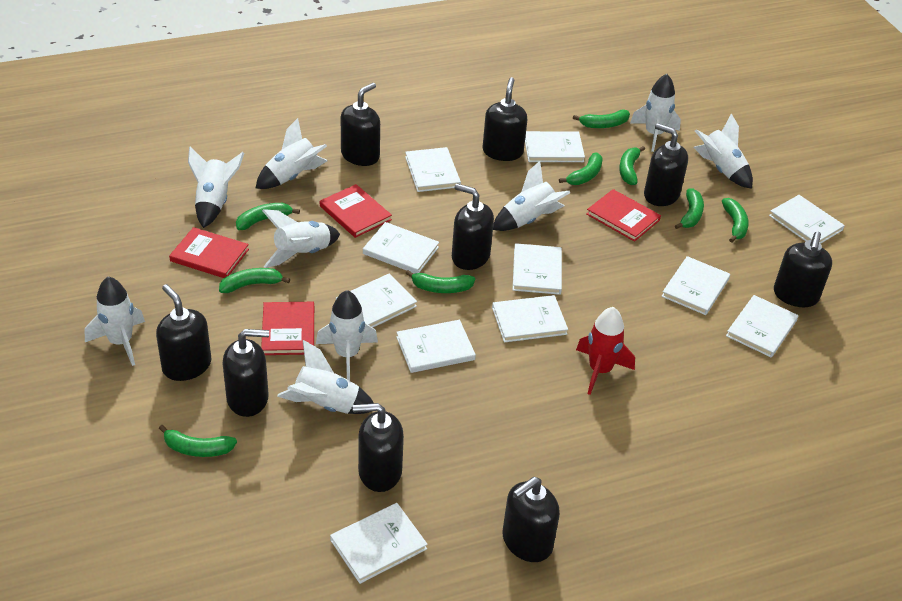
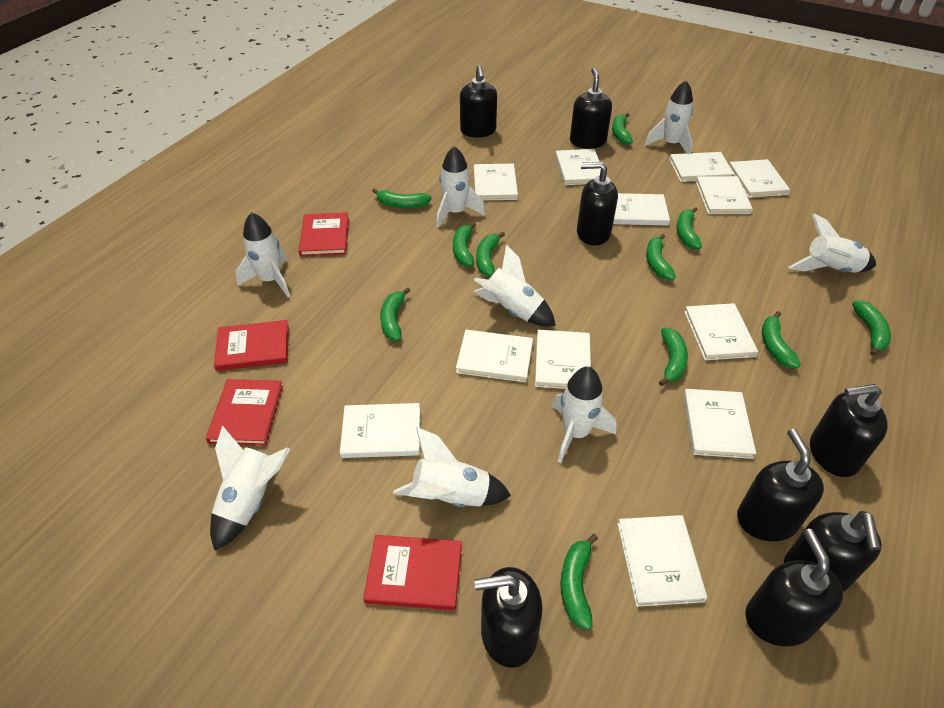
black soap dispenser: 9 -> 8
green banana: 9 -> 11
red rocket: 1 -> 0
white book: 11 -> 12
white rocket: 9 -> 8

